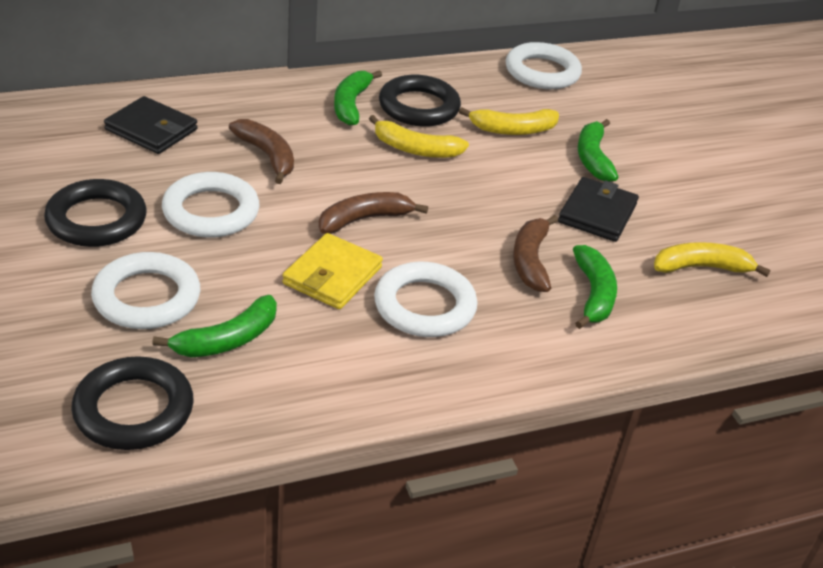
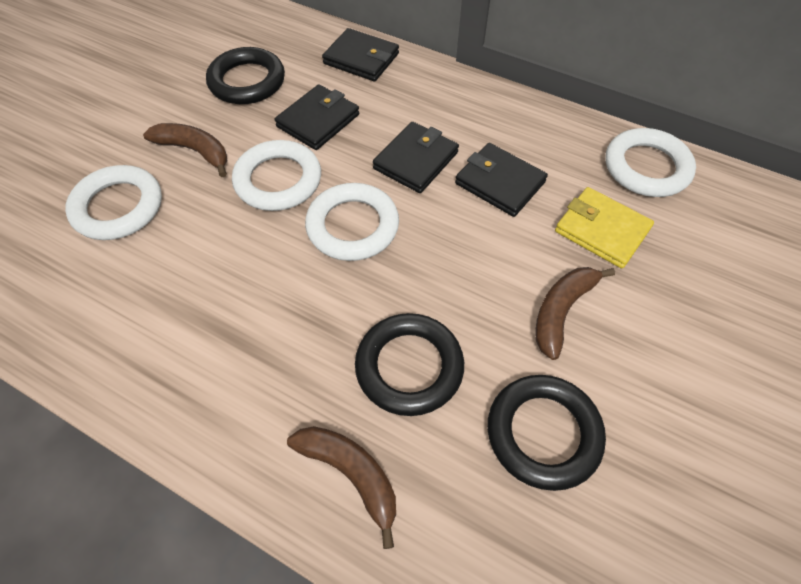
black wallet: 2 -> 4
green banana: 4 -> 0
yellow banana: 3 -> 0

